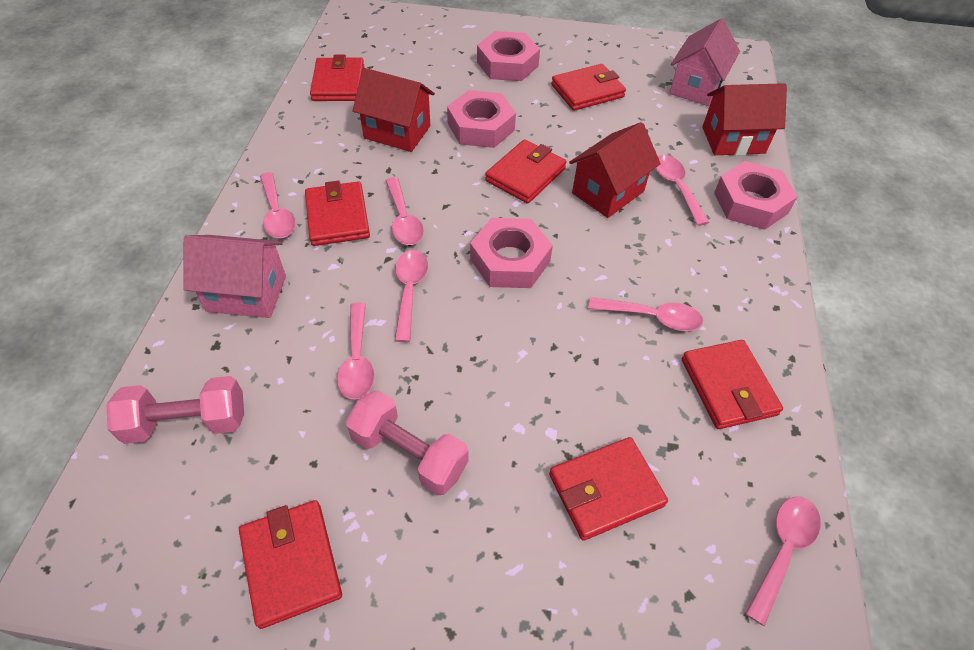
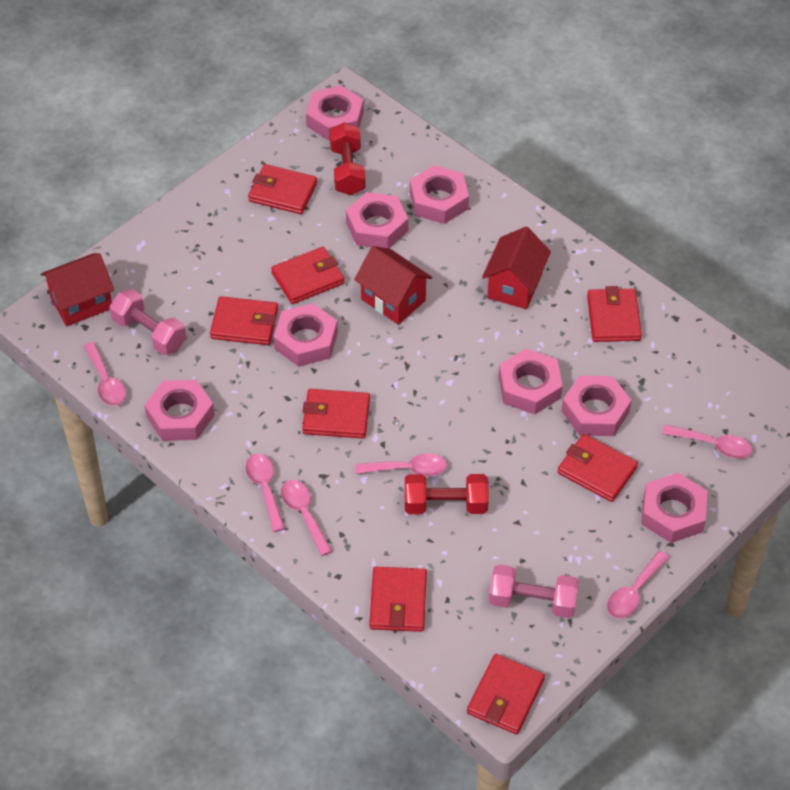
pink house: 2 -> 0
pink nut: 4 -> 8
pink spoon: 7 -> 6
red dumbbell: 0 -> 2
red wallet: 7 -> 8

